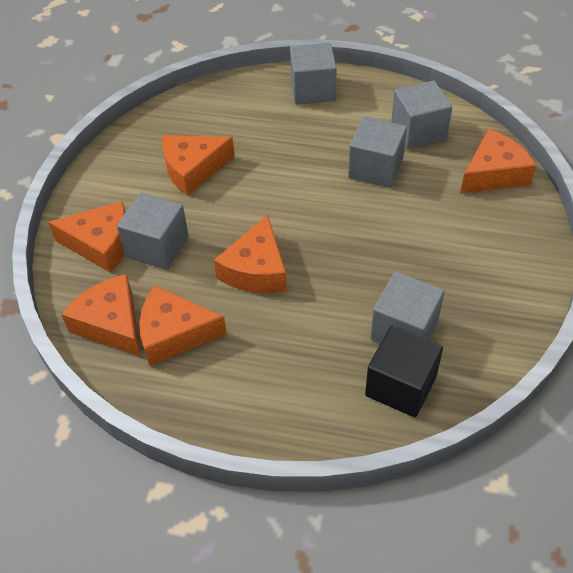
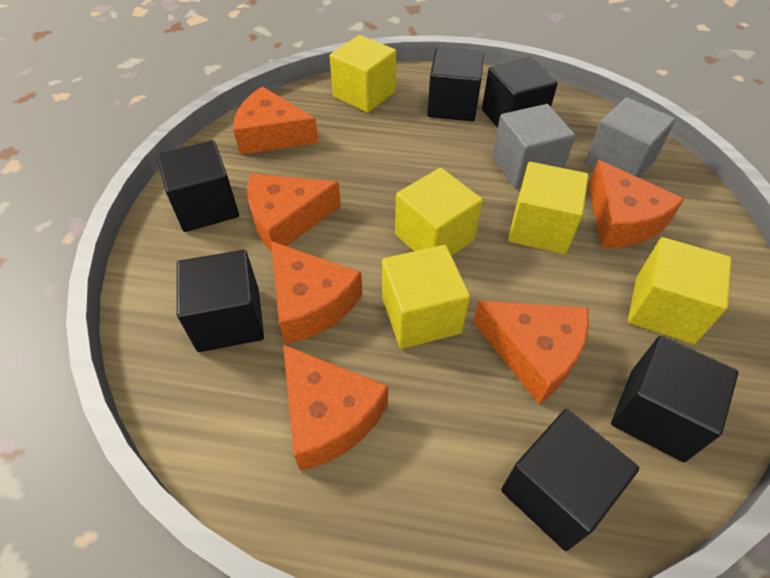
black cube: 1 -> 6
grey cube: 5 -> 2
yellow cube: 0 -> 5

